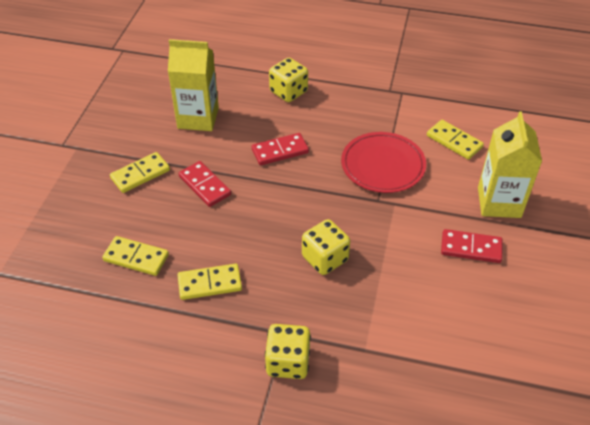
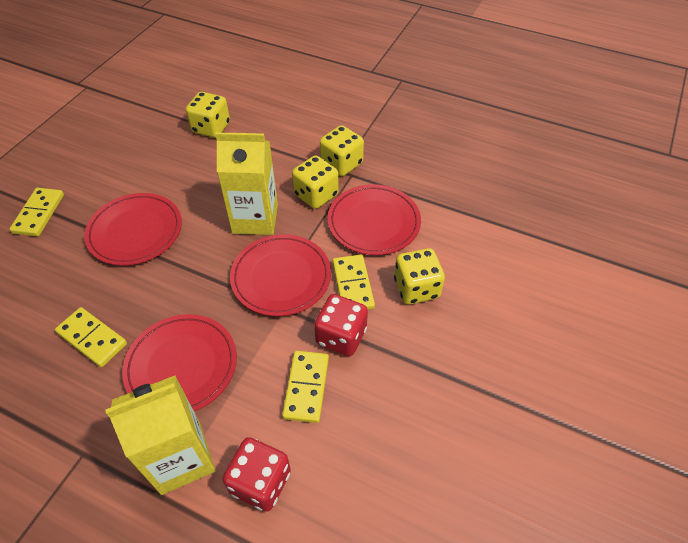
red dice: 0 -> 2
red domino: 3 -> 0
red plate: 1 -> 4
yellow dice: 3 -> 4

